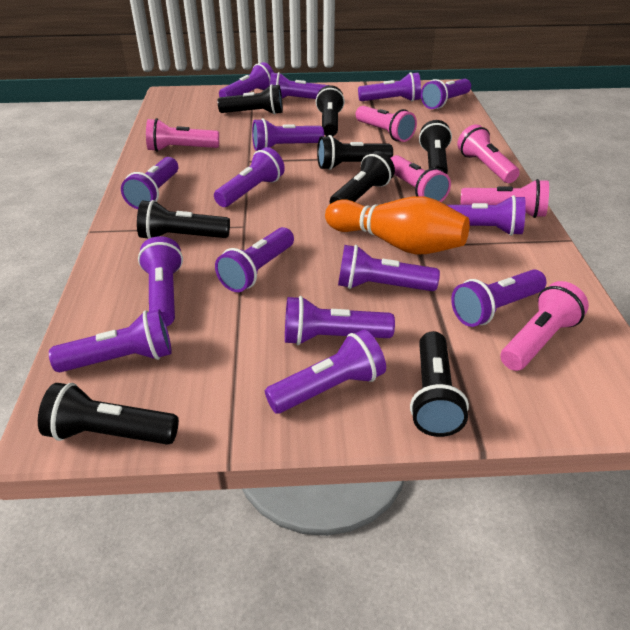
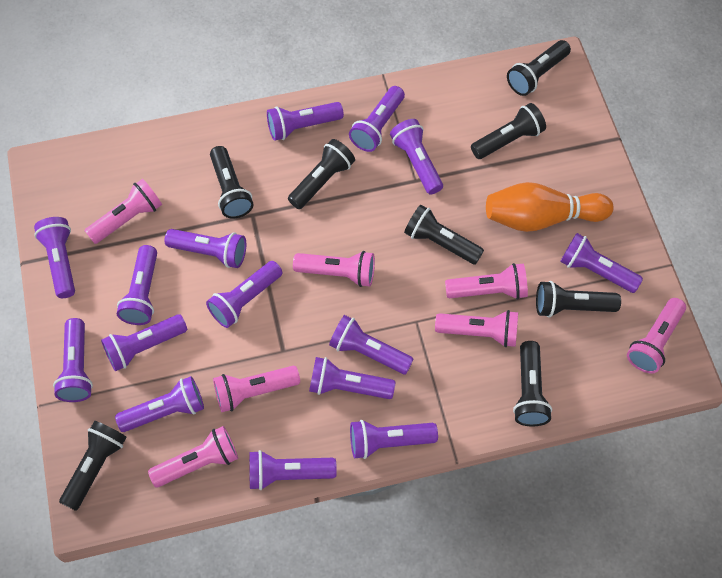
pink flashlight: 6 -> 7

